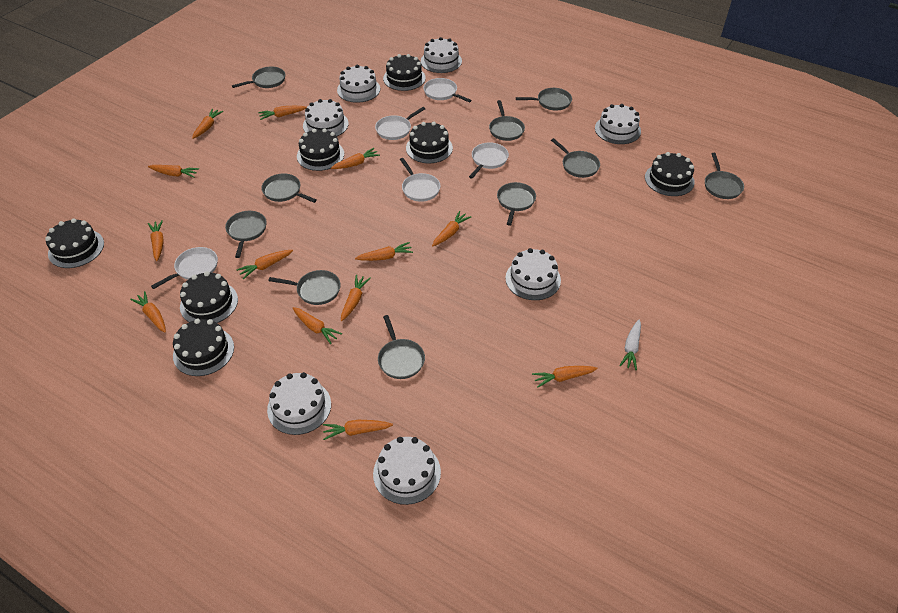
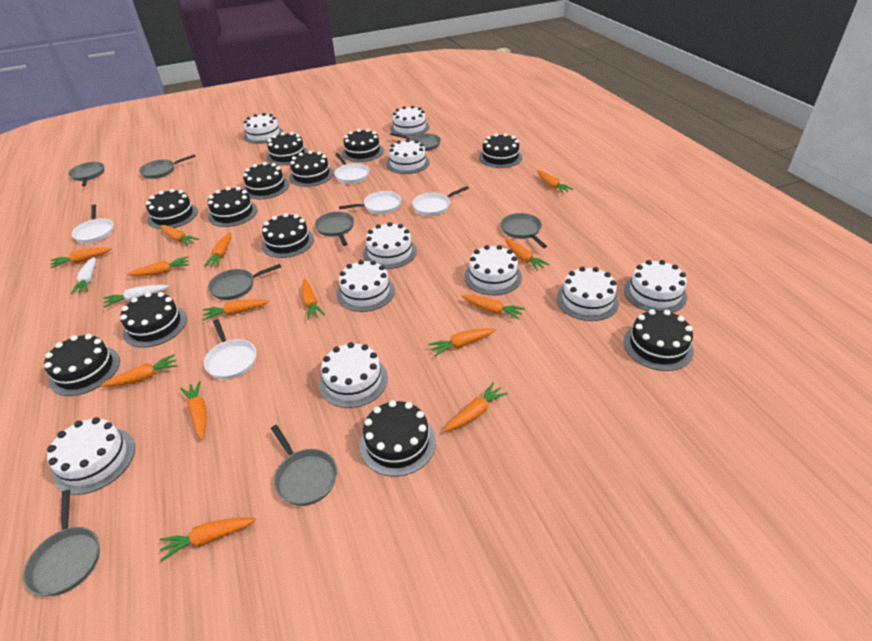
black cake: 7 -> 12
grey pan: 10 -> 8
orange carrot: 13 -> 14
white cake: 7 -> 10
white carrot: 1 -> 2

